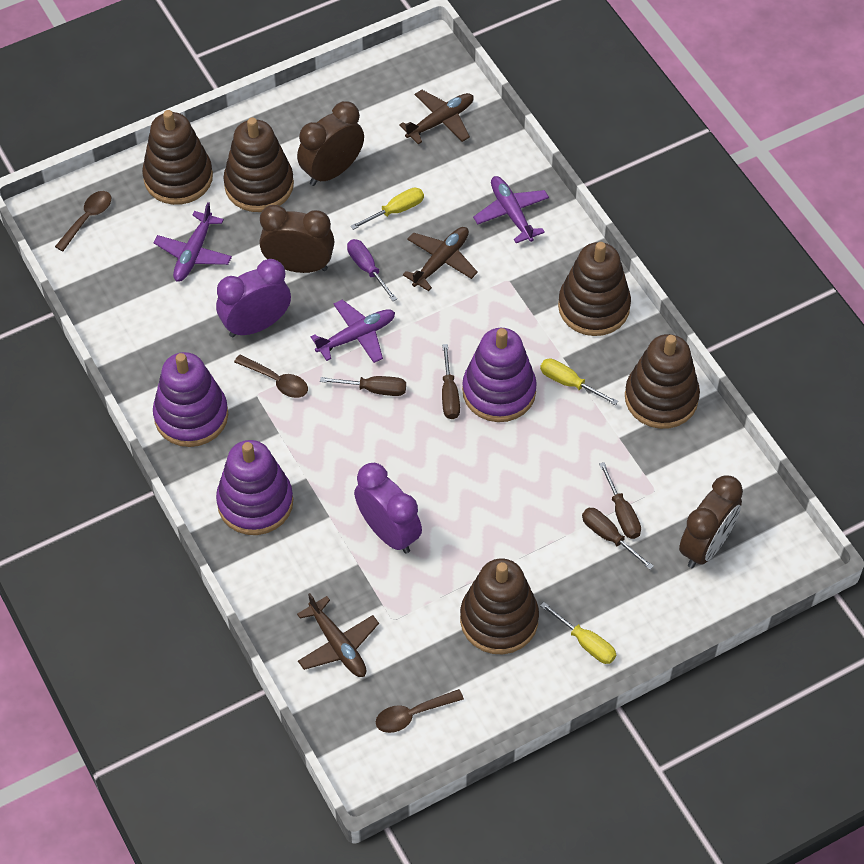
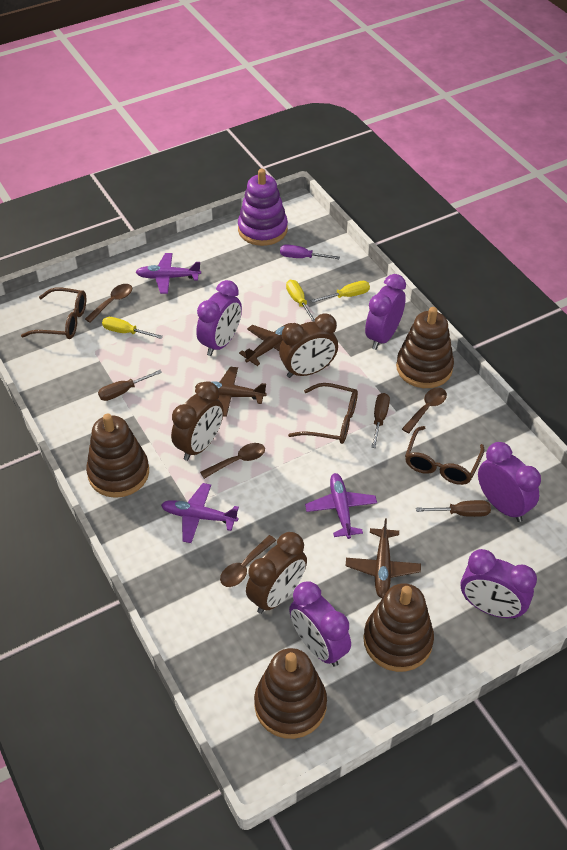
brown glasses: 0 -> 3
brown screwdriver: 4 -> 3
brown spoon: 3 -> 4
brown stacking toy: 5 -> 4
purple clock: 2 -> 5
purple stacking toy: 3 -> 1

